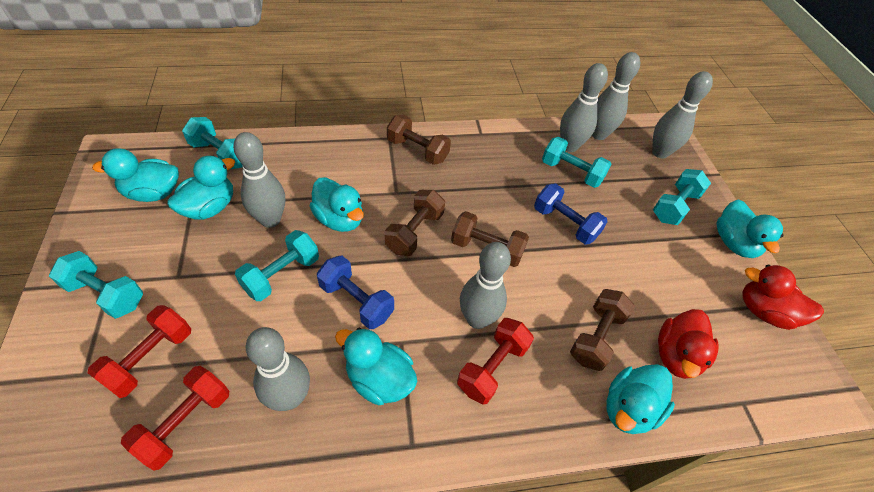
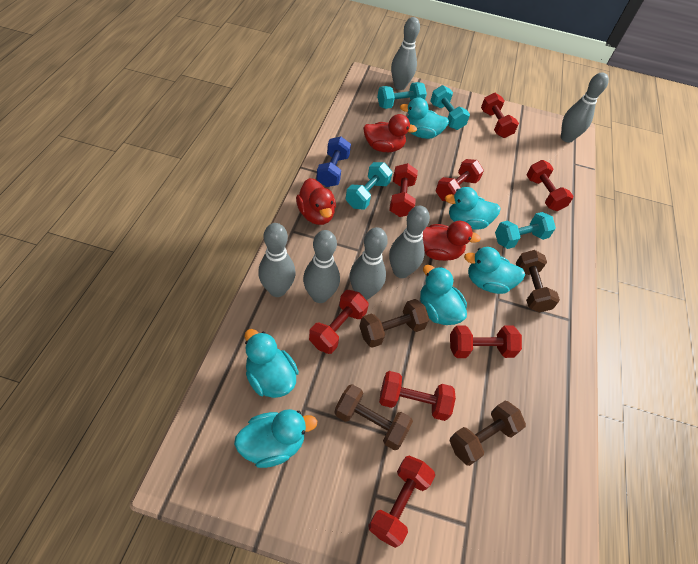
blue dumbbell: 2 -> 1
red duck: 2 -> 3
red dumbbell: 3 -> 8
turquoise dumbbell: 5 -> 4

